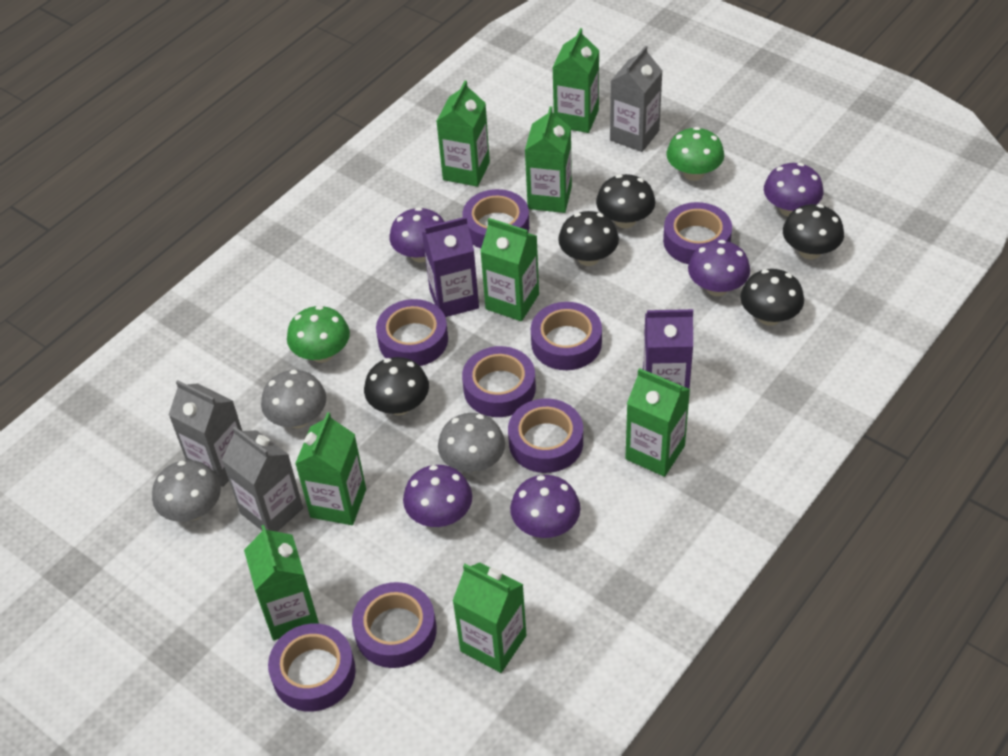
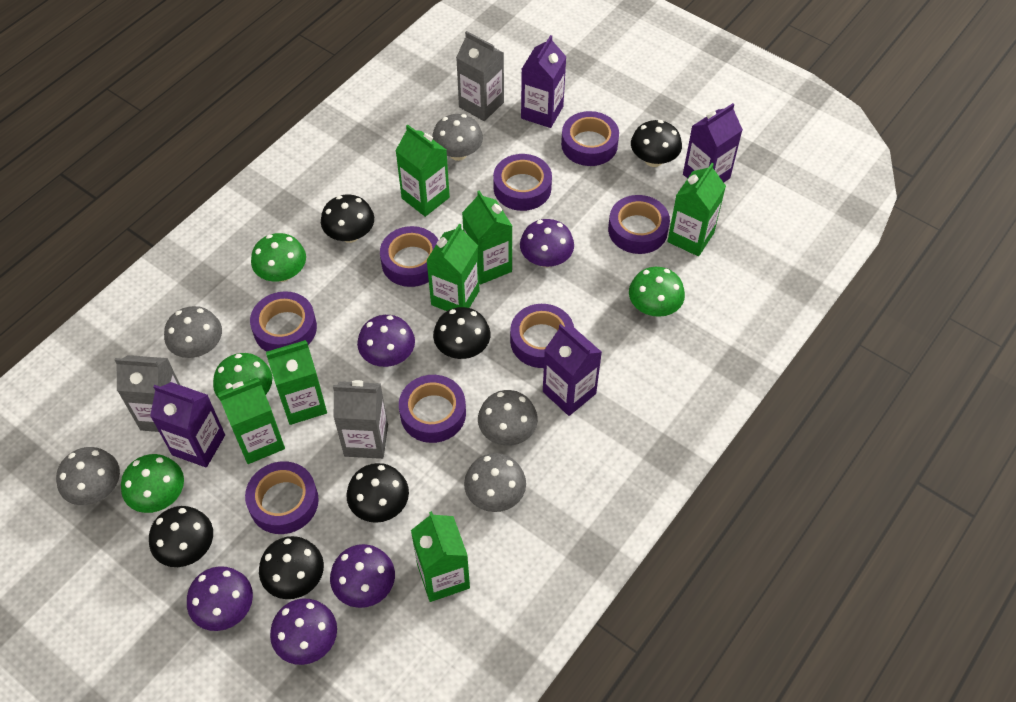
black mushroom: 5 -> 6
green carton: 8 -> 7
green mushroom: 2 -> 4
grey mushroom: 3 -> 5
purple carton: 2 -> 4

